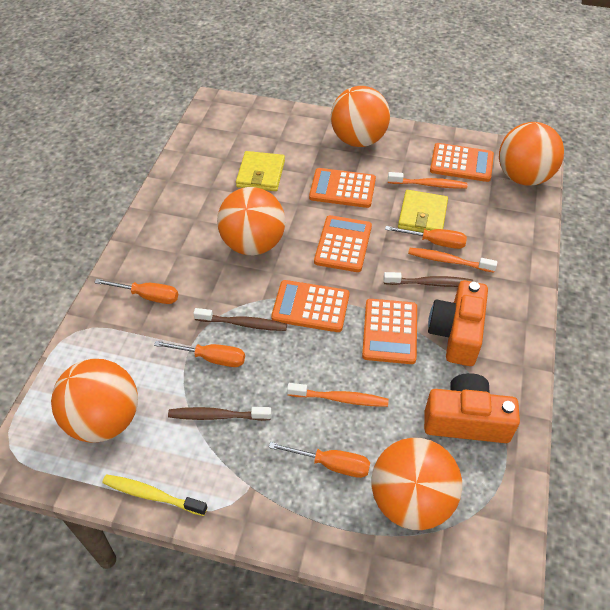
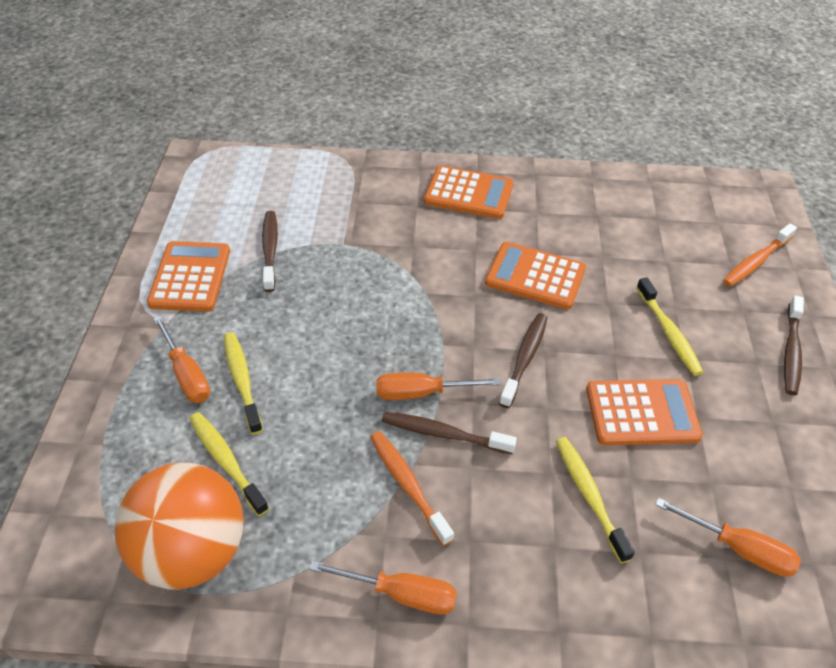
brown toothbrush: 3 -> 4
orange ball: 5 -> 1
orange calculator: 5 -> 4
orange camera: 2 -> 0
orange toothbrush: 3 -> 2
yellow toothbrush: 1 -> 4
yellow wallet: 2 -> 0

